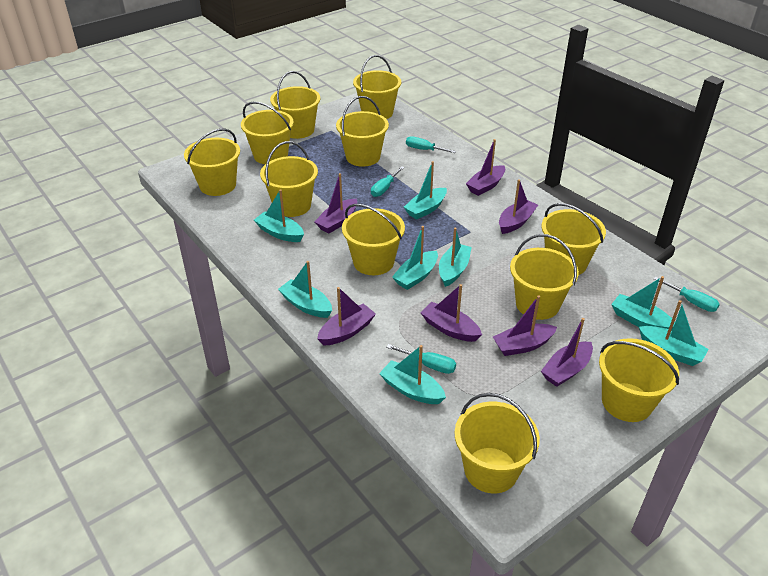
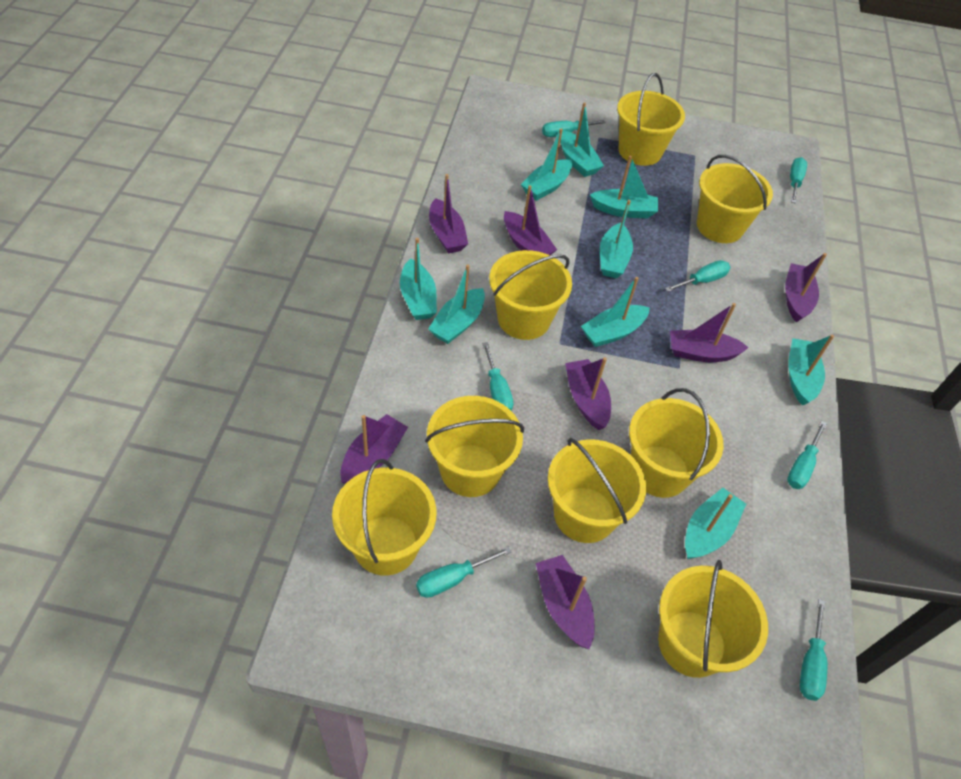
turquoise boat: 8 -> 9
turquoise screwdriver: 4 -> 7
yellow bucket: 11 -> 8

